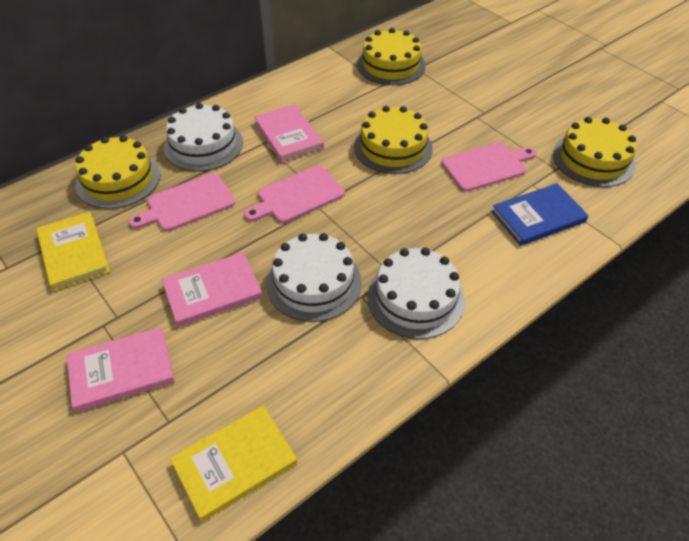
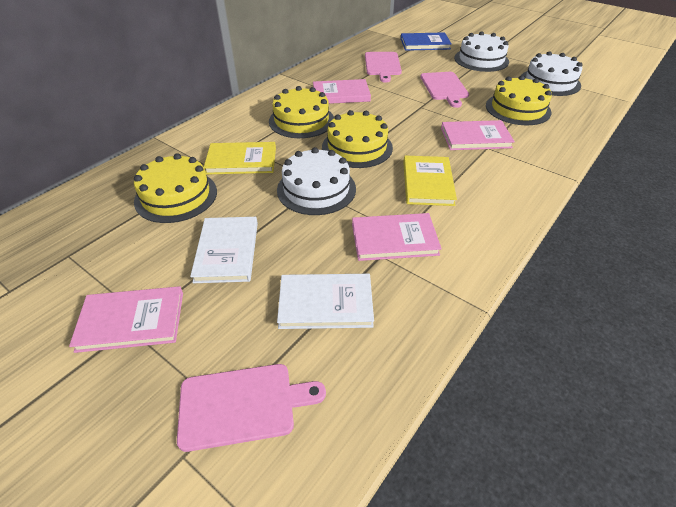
pink book: 3 -> 4
white book: 0 -> 2

